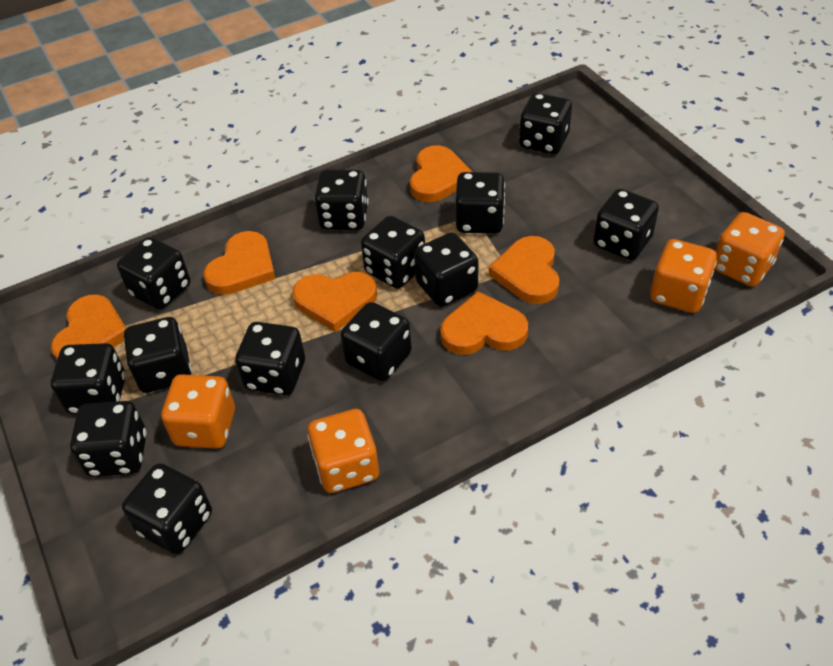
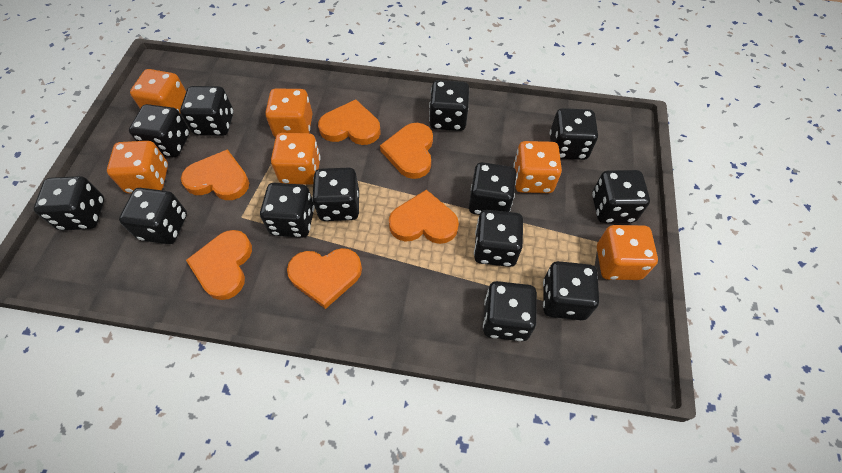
orange dice: 4 -> 6

